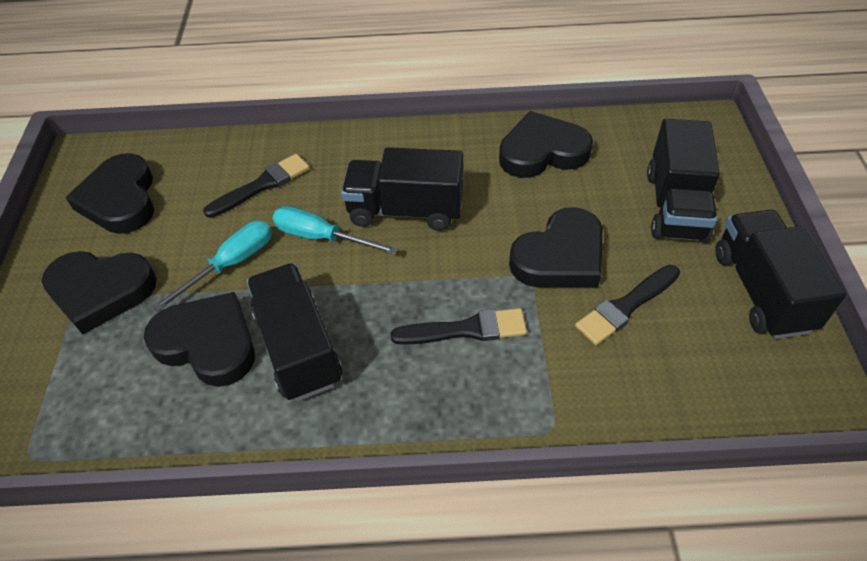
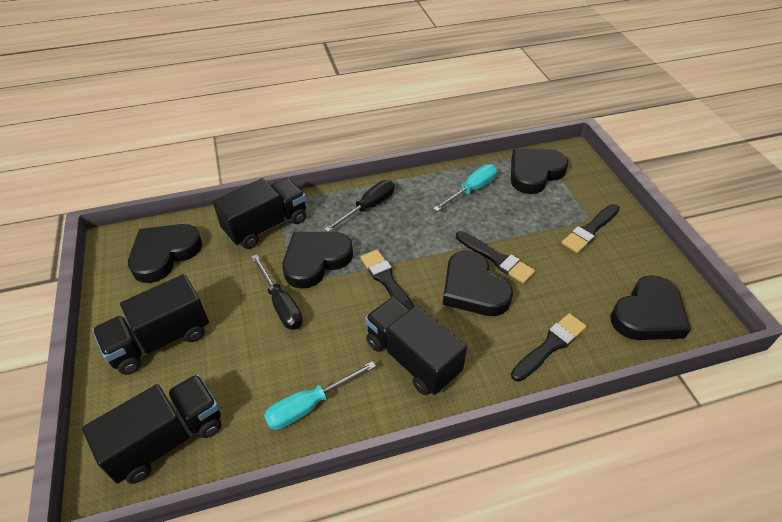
black brush: 3 -> 4
black screwdriver: 0 -> 2

